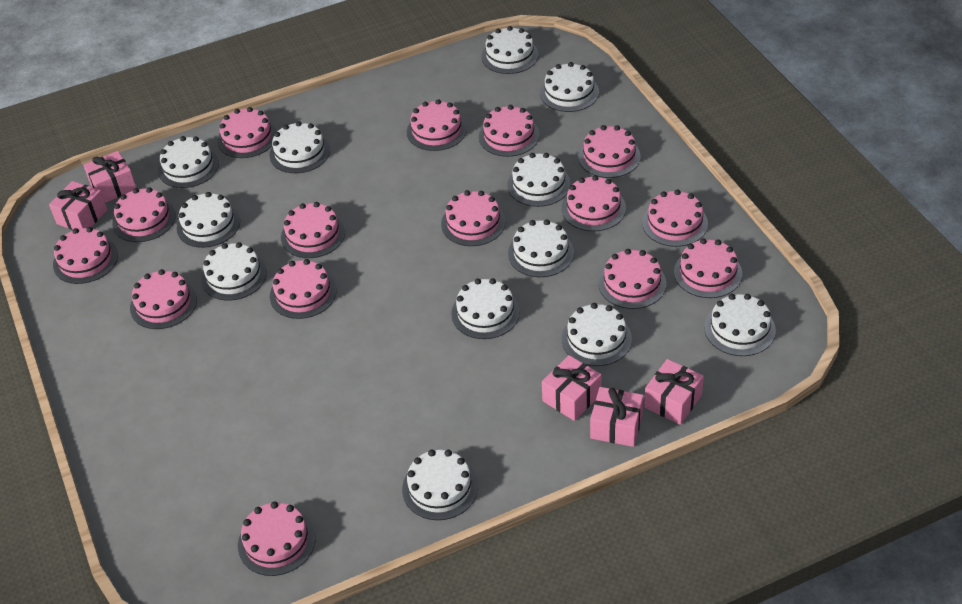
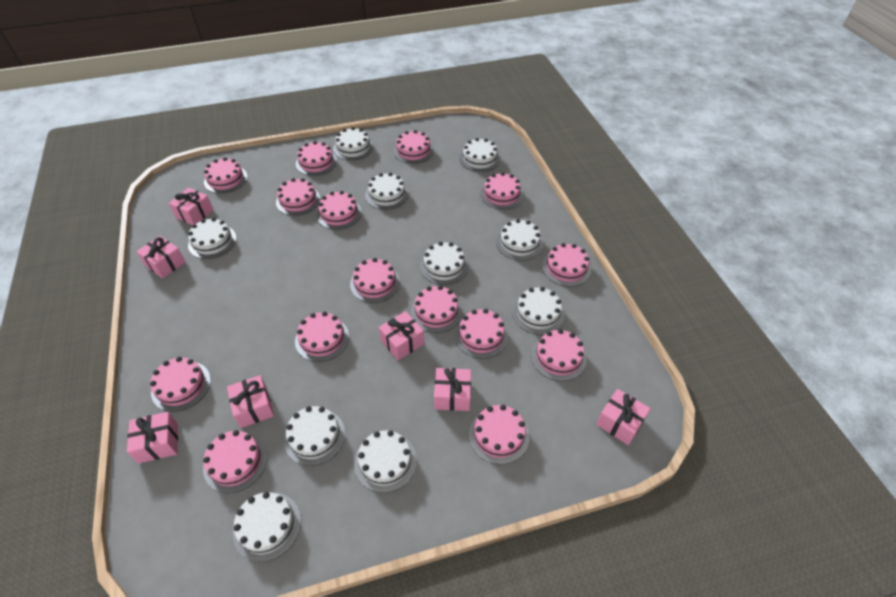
pink gift: 5 -> 7
white cake: 12 -> 10

